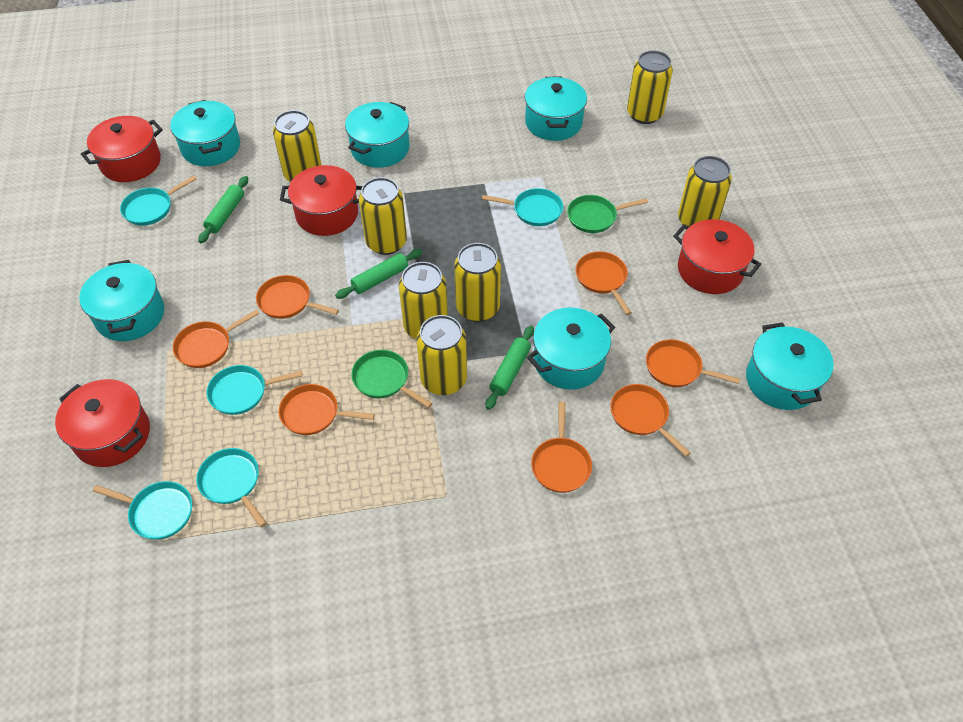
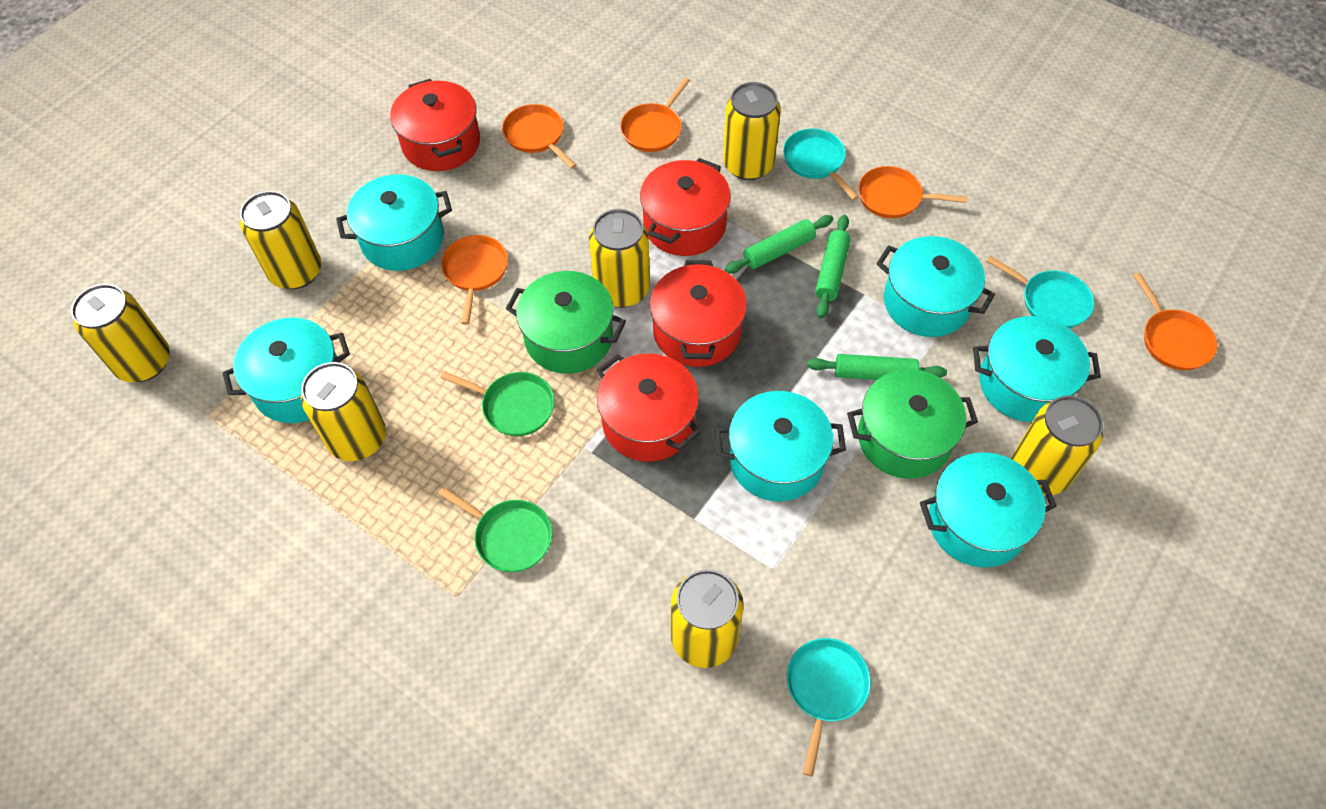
green pot: 0 -> 2
orange pan: 7 -> 5
turquoise pan: 5 -> 3

